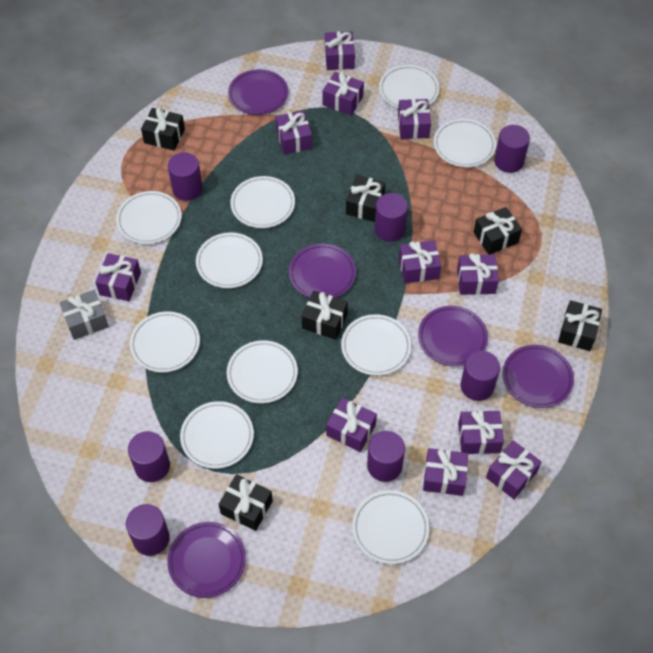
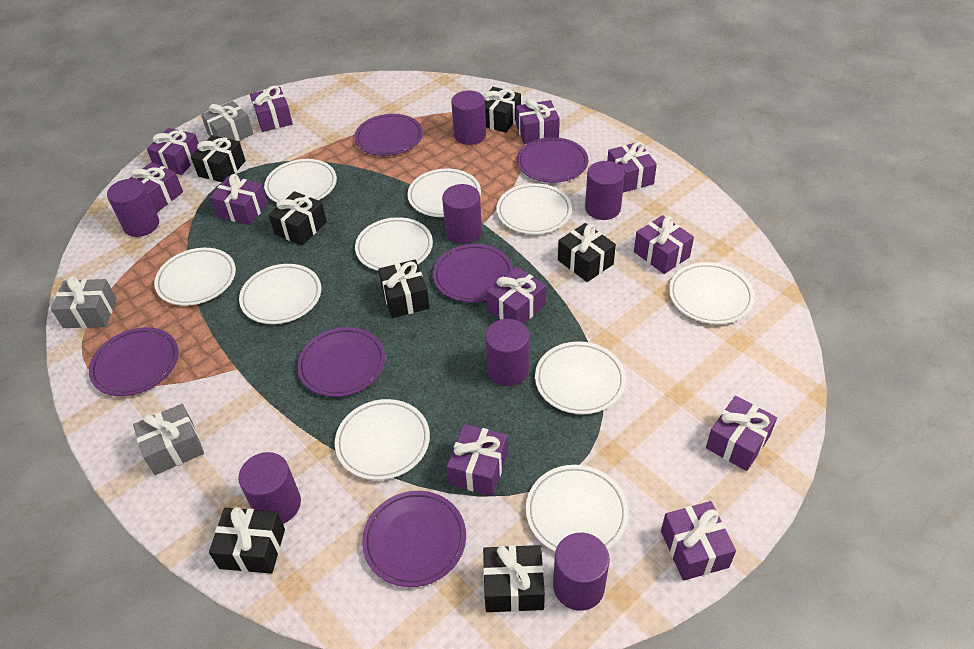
black gift: 6 -> 7
grey gift: 1 -> 3
purple plate: 5 -> 6

